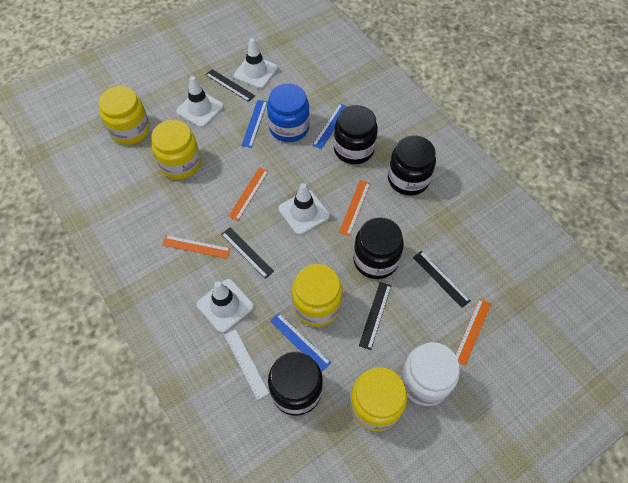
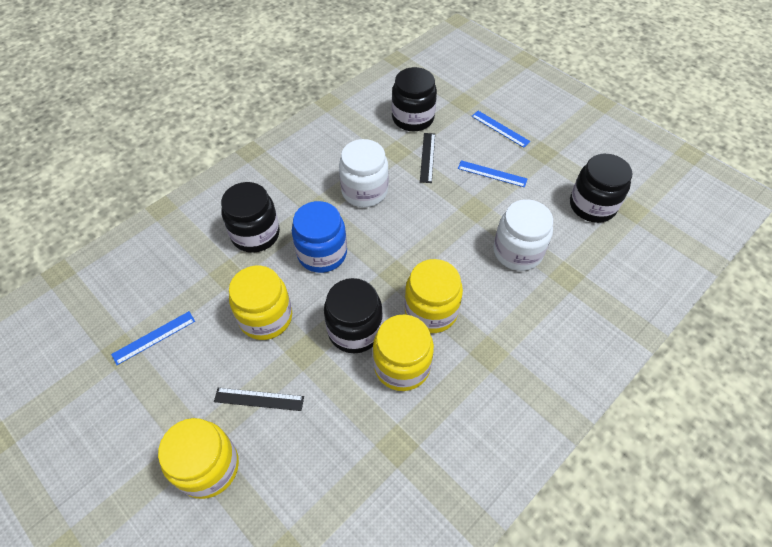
black ruler: 4 -> 2
orange ruler: 4 -> 0
white jar: 1 -> 2
white ruler: 1 -> 0
white traffic cone: 4 -> 0

